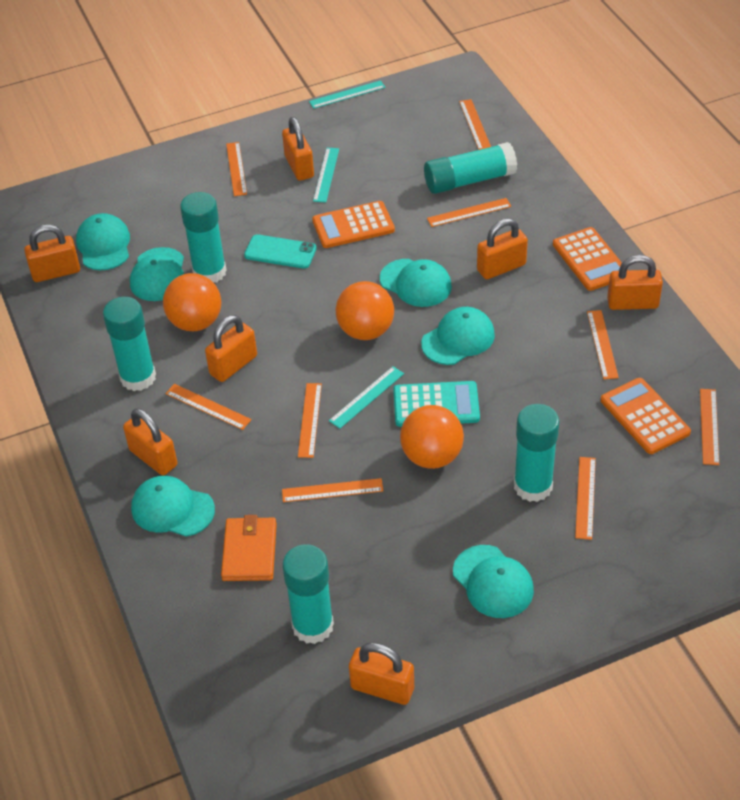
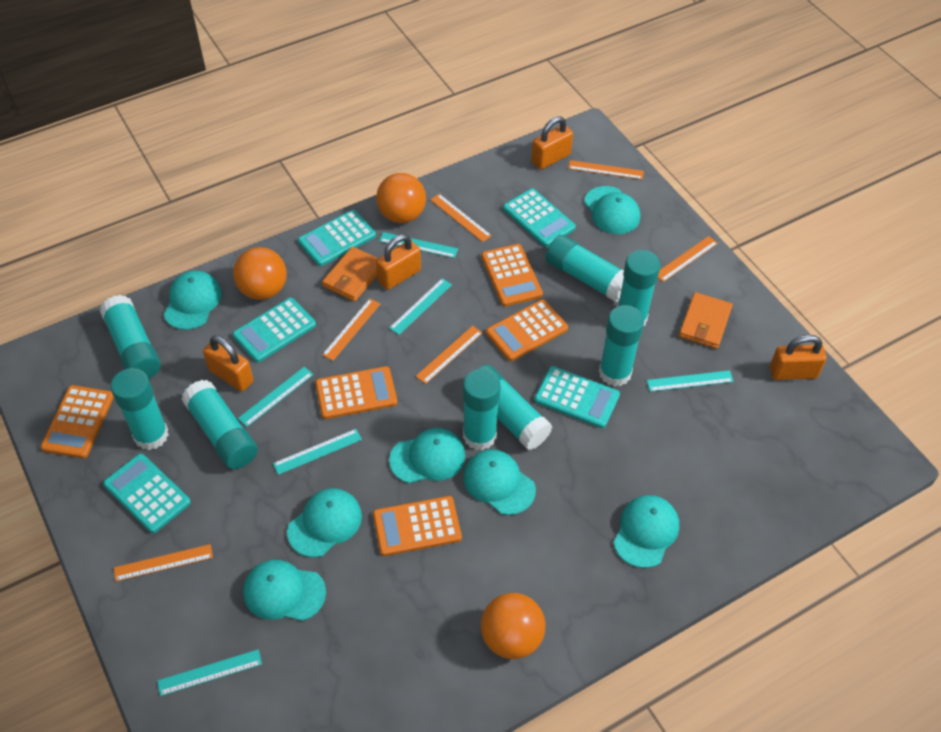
orange calculator: 3 -> 5
orange padlock: 7 -> 4
orange ruler: 9 -> 6
orange wallet: 1 -> 2
turquoise calculator: 1 -> 5
turquoise cap: 6 -> 7
turquoise glue stick: 5 -> 8
turquoise phone: 1 -> 0
turquoise ruler: 3 -> 6

